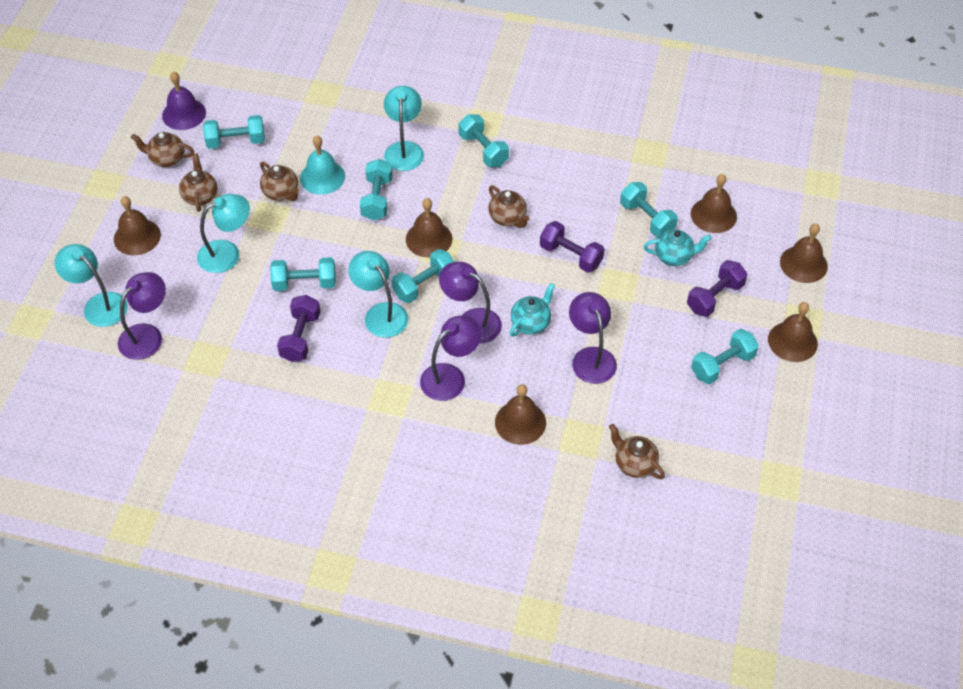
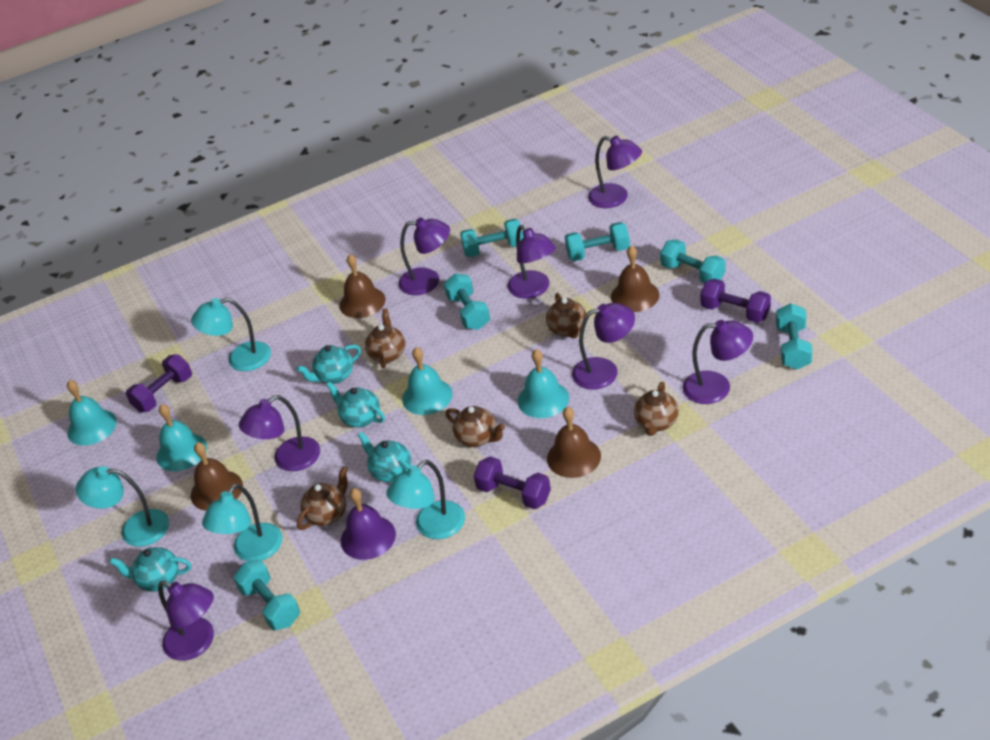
brown bell: 6 -> 4
purple lamp: 4 -> 7
turquoise bell: 1 -> 4
turquoise dumbbell: 7 -> 6
turquoise teapot: 2 -> 4

